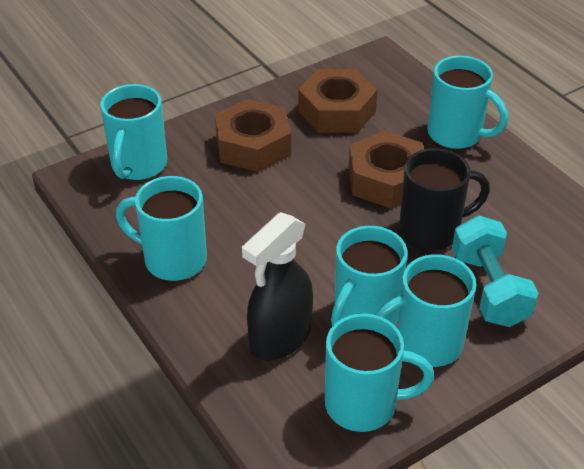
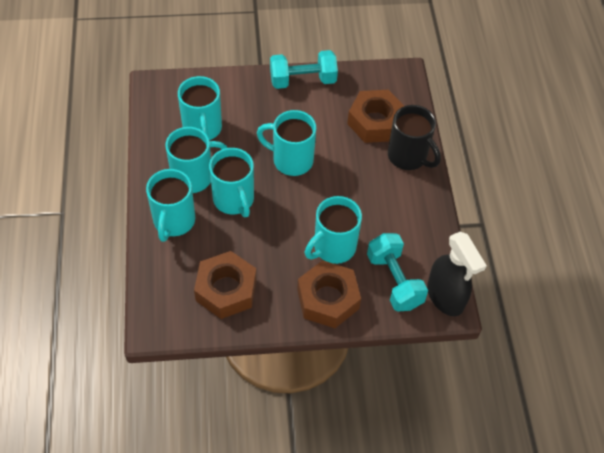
turquoise dumbbell: 1 -> 2

